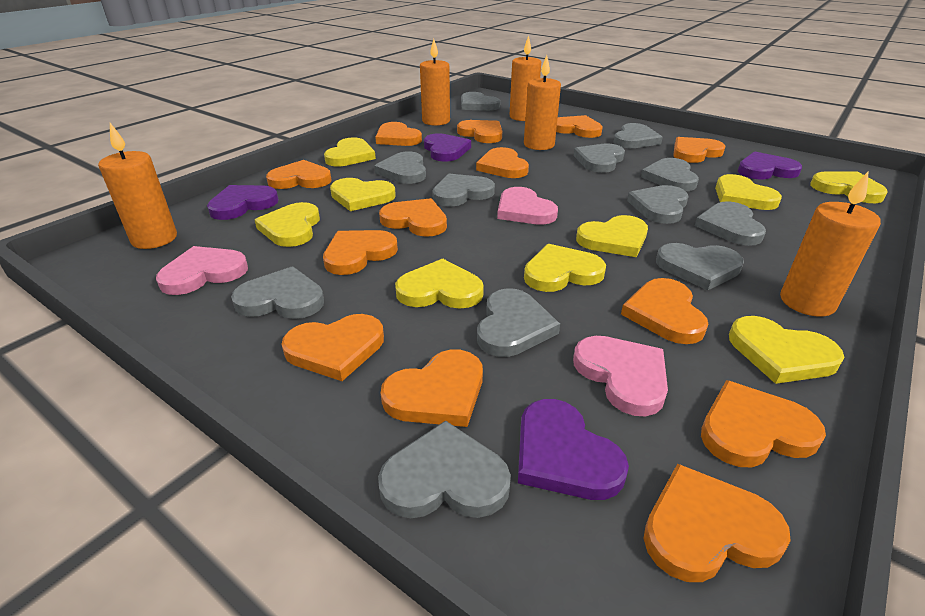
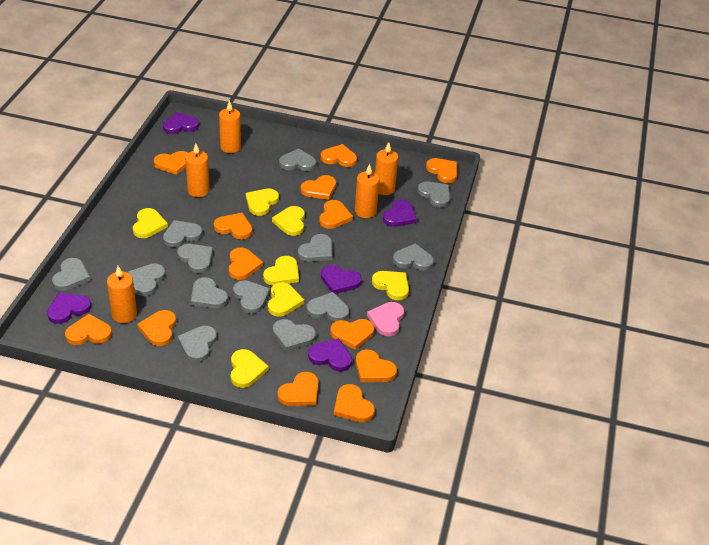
grey heart: 12 -> 13
pink heart: 3 -> 1
purple heart: 4 -> 5
yellow heart: 9 -> 7

